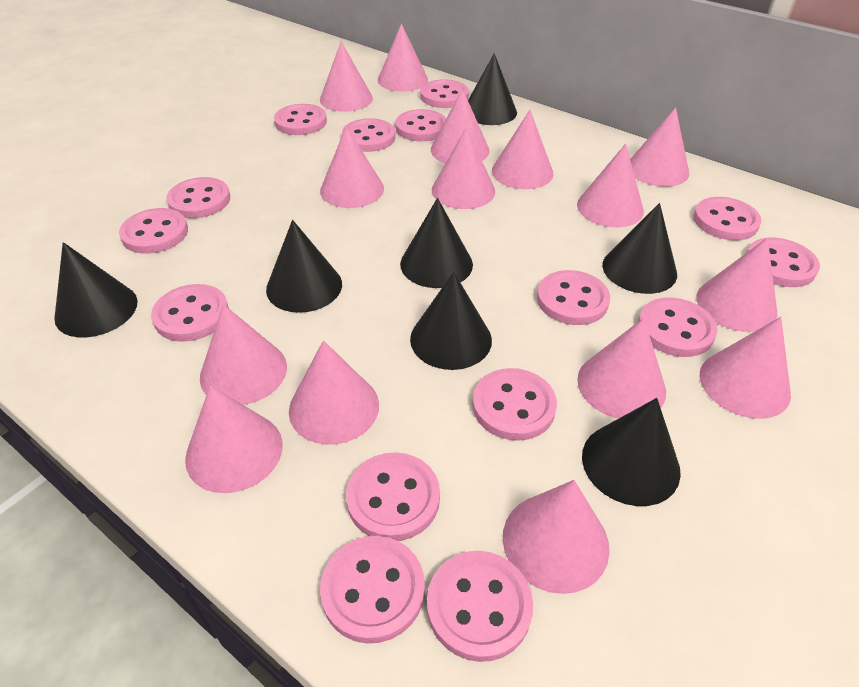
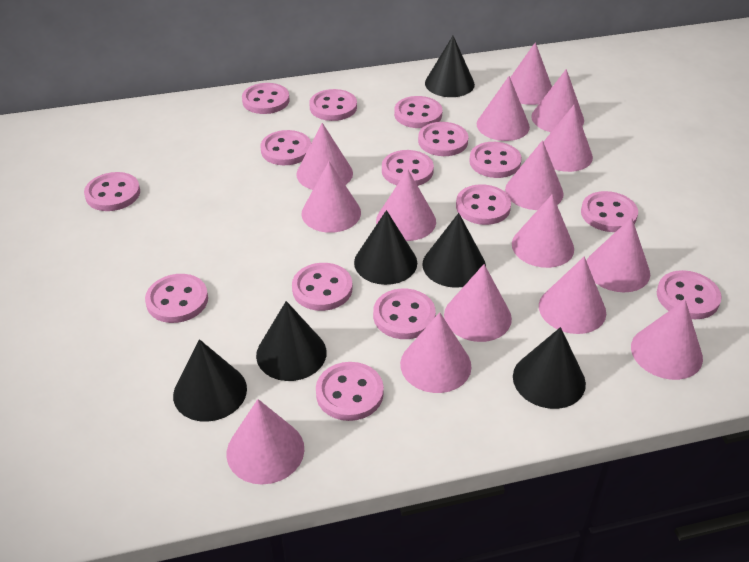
black cone: 7 -> 6

